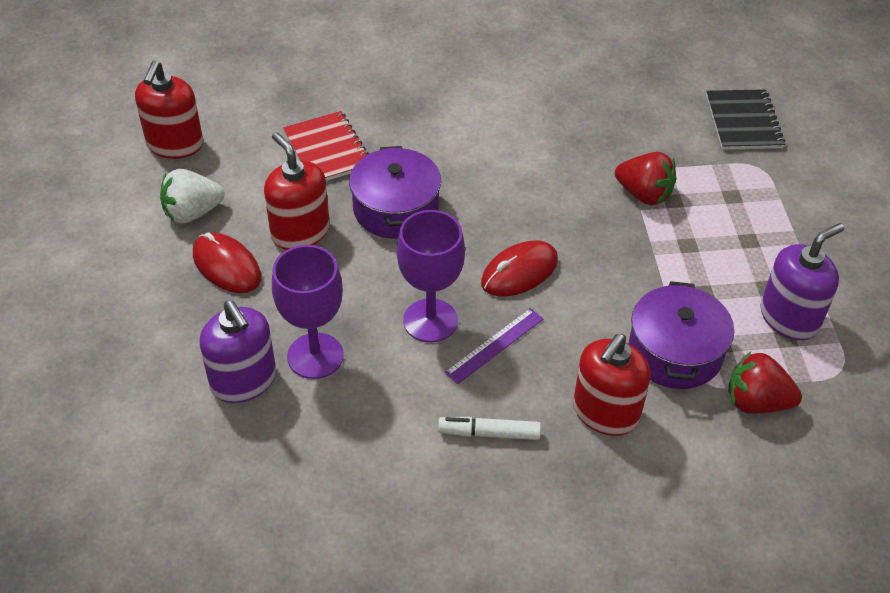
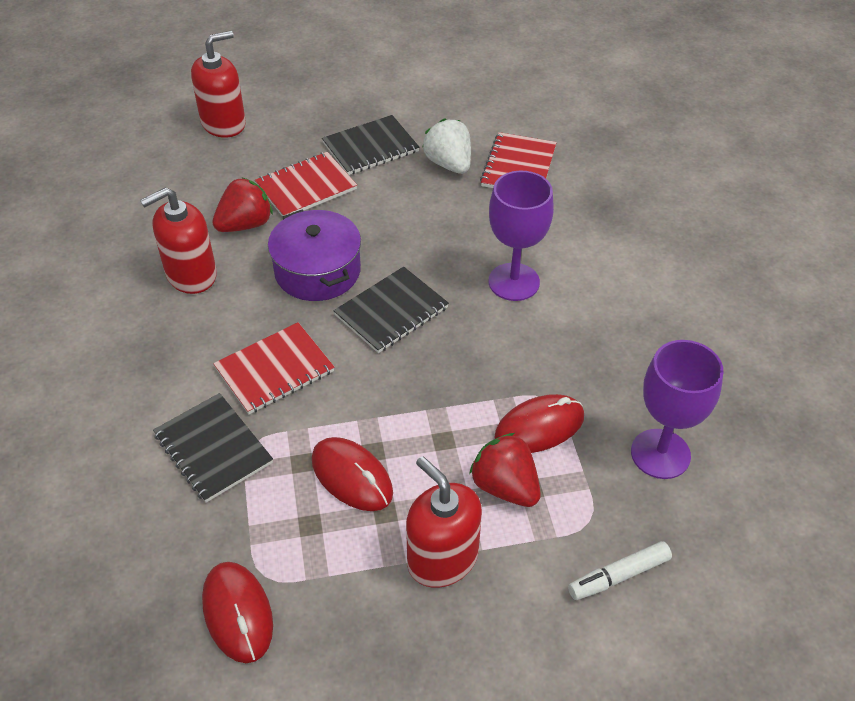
black notebook: 1 -> 3
purple pot: 2 -> 1
purple ruler: 1 -> 0
purple soap dispenser: 2 -> 0
red mouse: 2 -> 3
red notebook: 1 -> 3

